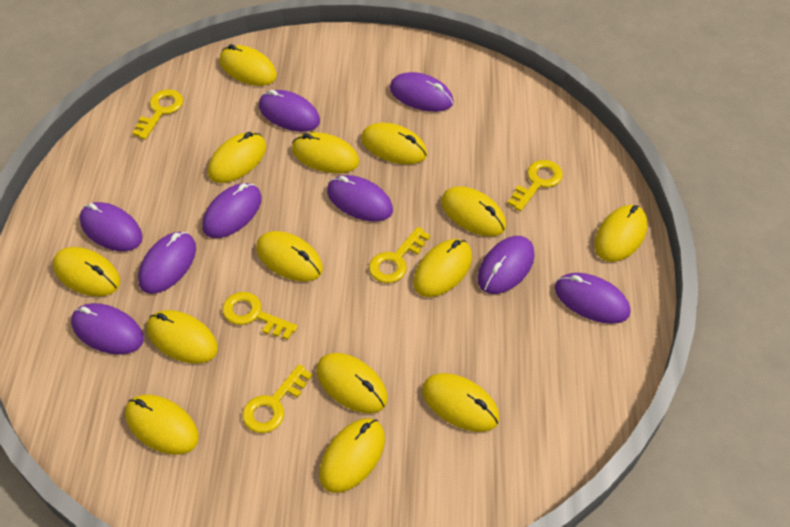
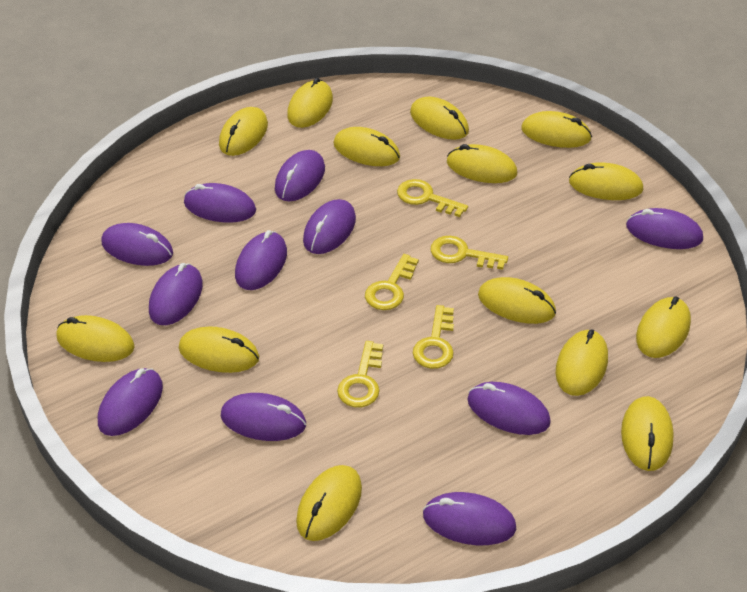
purple mouse: 9 -> 11

